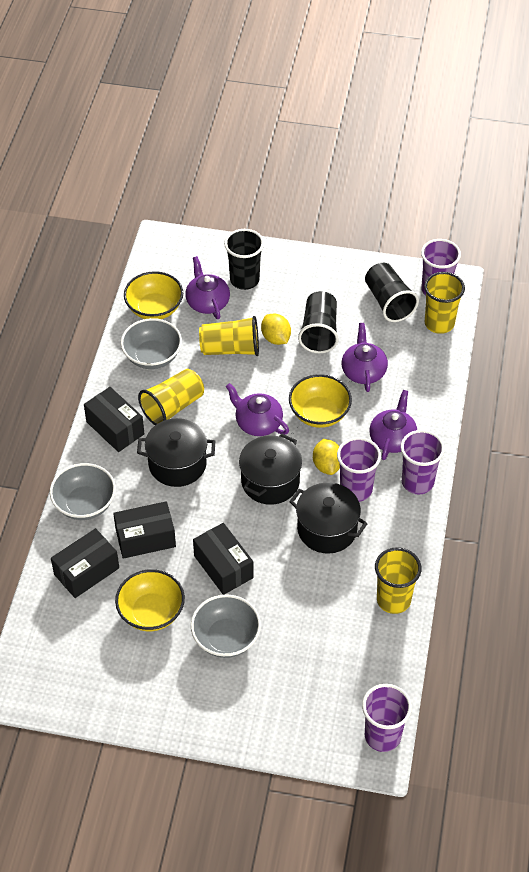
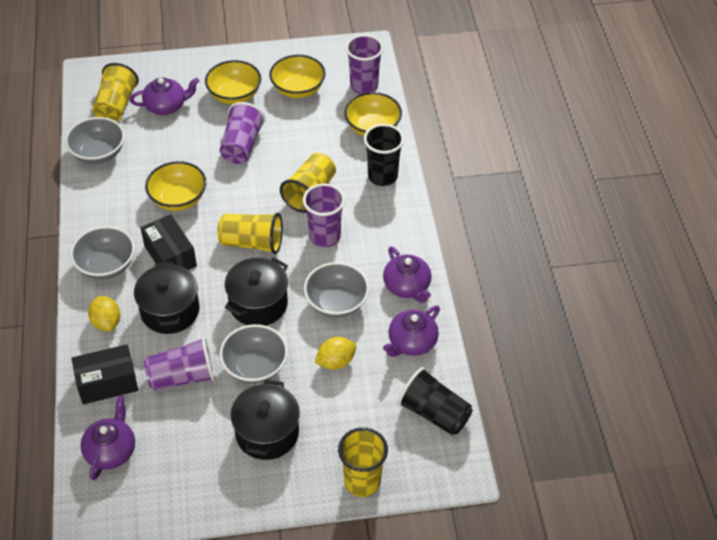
black box: 4 -> 2
black cup: 3 -> 2
grey bowl: 3 -> 4
yellow bowl: 3 -> 4

